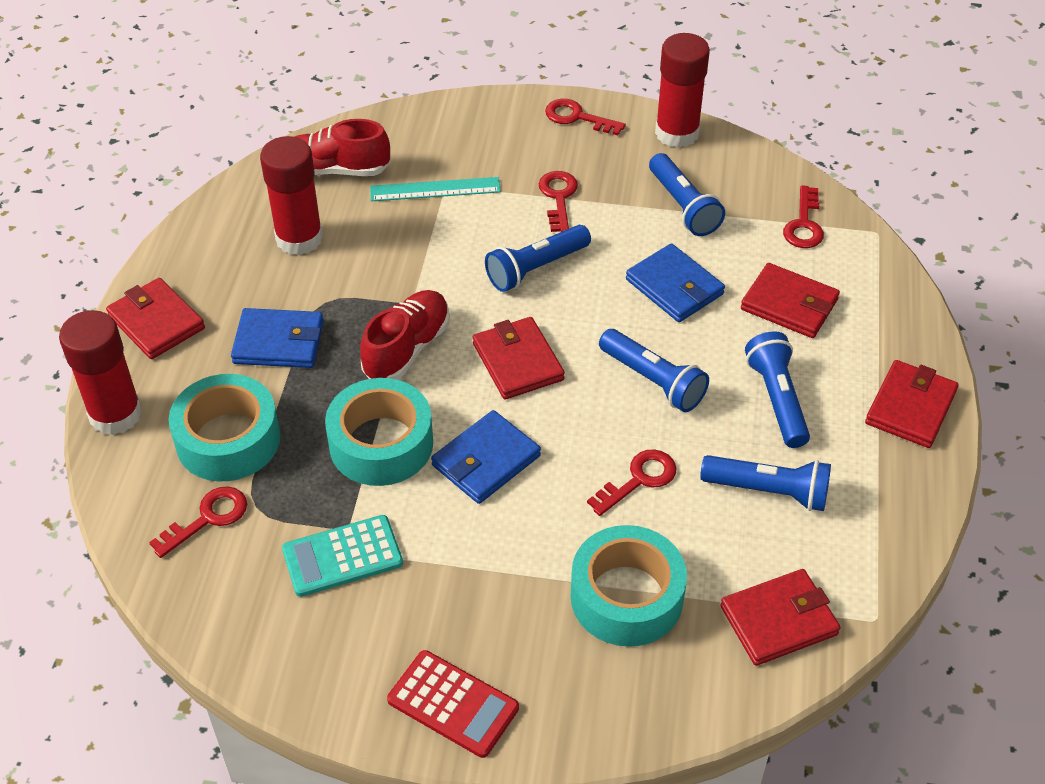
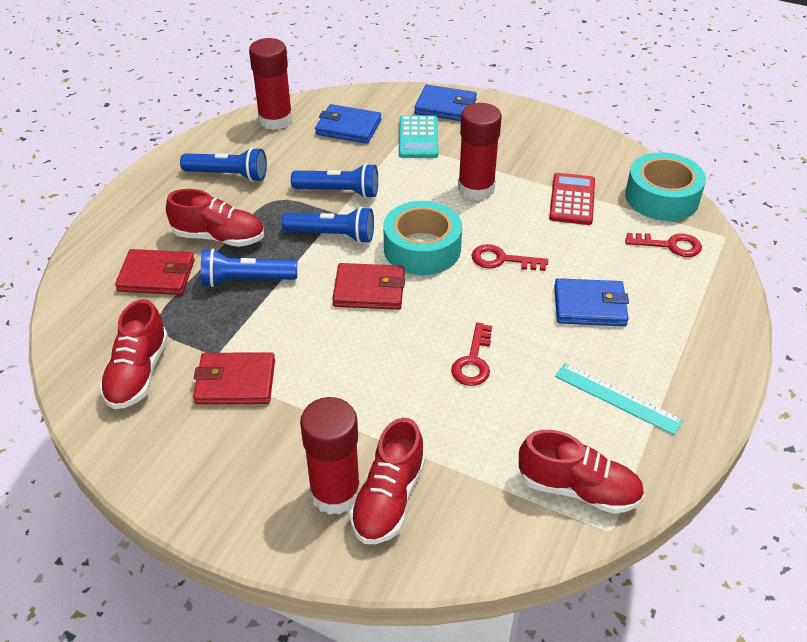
blue flashlight: 5 -> 4
red key: 5 -> 3
red shoe: 2 -> 4
red wallet: 5 -> 3
turquoise tape: 3 -> 2

